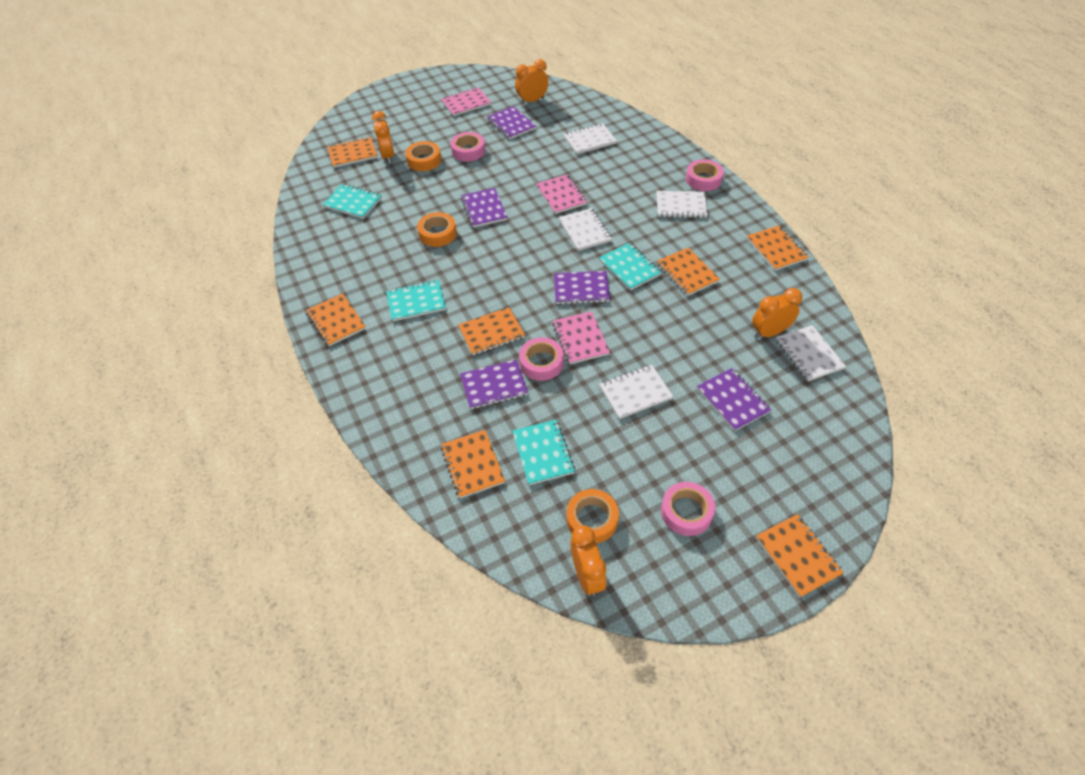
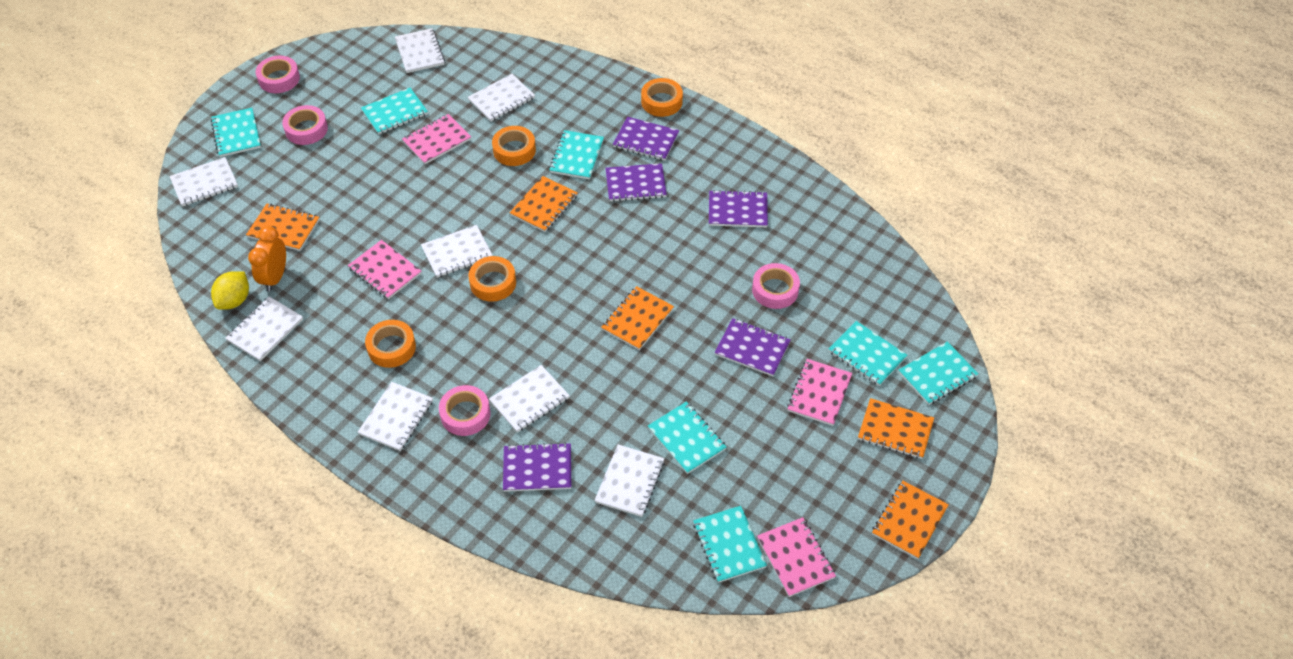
orange clock: 4 -> 1
orange notebook: 7 -> 5
orange tape: 3 -> 4
pink notebook: 3 -> 4
turquoise notebook: 4 -> 7
white notebook: 5 -> 8
yellow lemon: 0 -> 1

